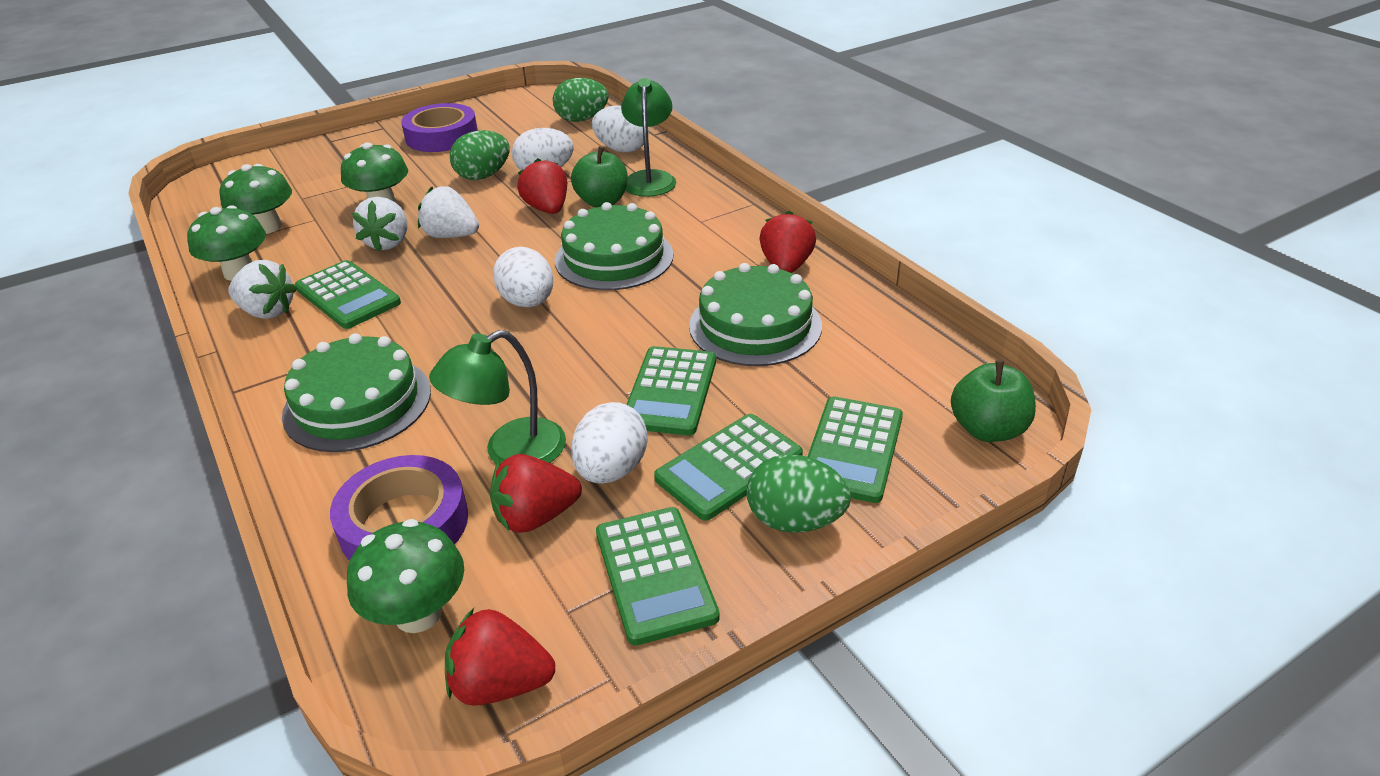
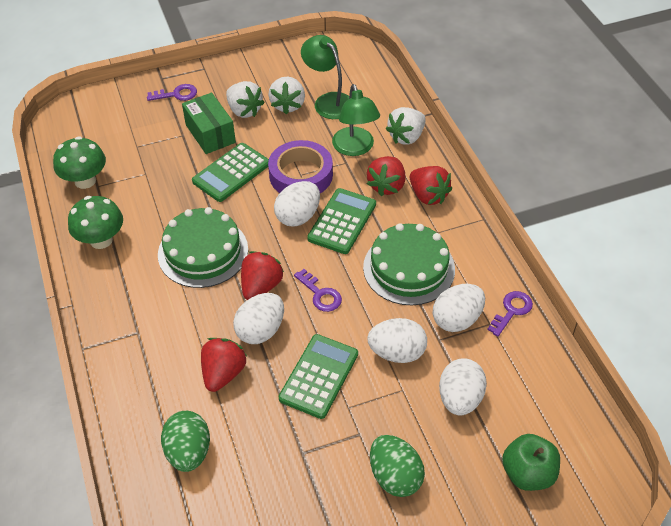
green apple: 2 -> 1
green box: 0 -> 1
green cake: 3 -> 2
green calculator: 5 -> 3
green egg: 3 -> 2
green mushroom: 4 -> 2
purple key: 0 -> 3
purple tape: 2 -> 1
white egg: 4 -> 5

